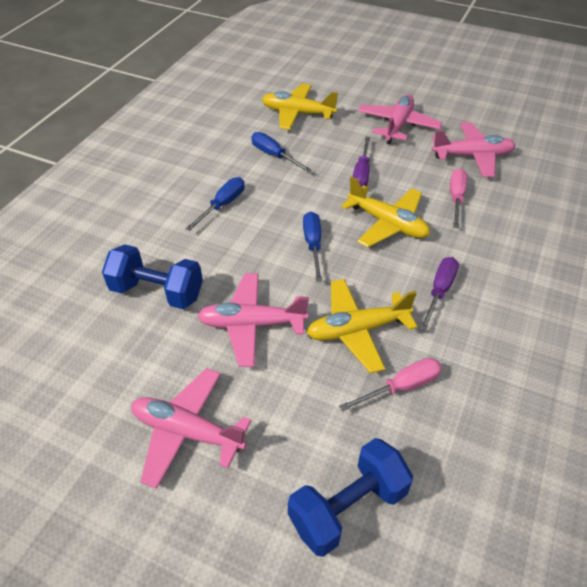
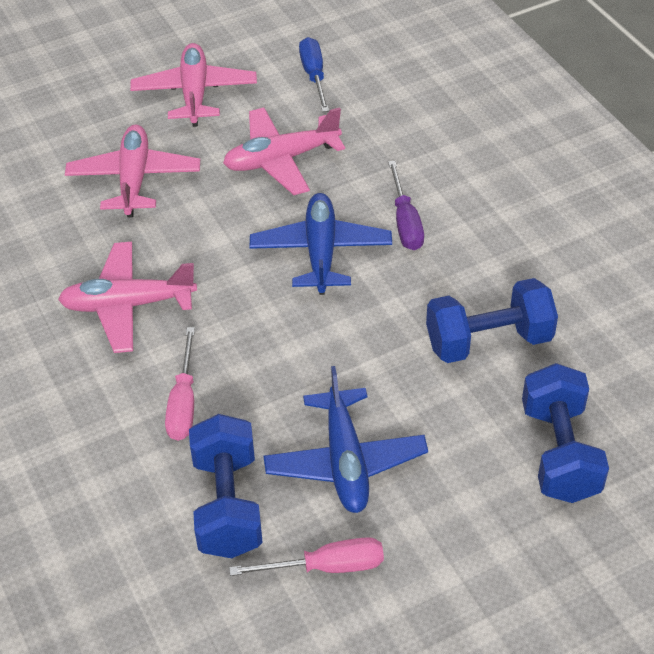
blue dumbbell: 2 -> 3
blue plane: 0 -> 2
blue screwdriver: 3 -> 1
purple screwdriver: 2 -> 1
yellow plane: 3 -> 0

